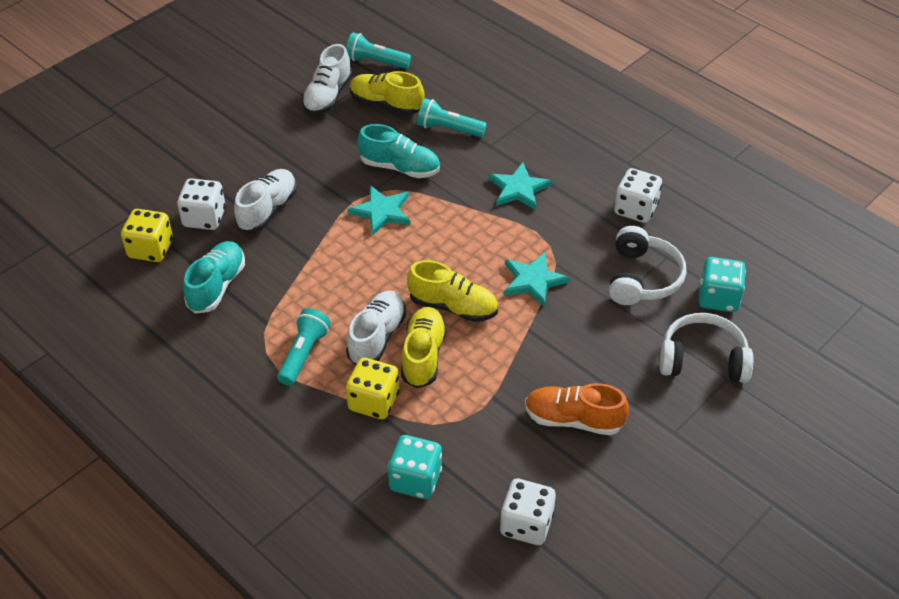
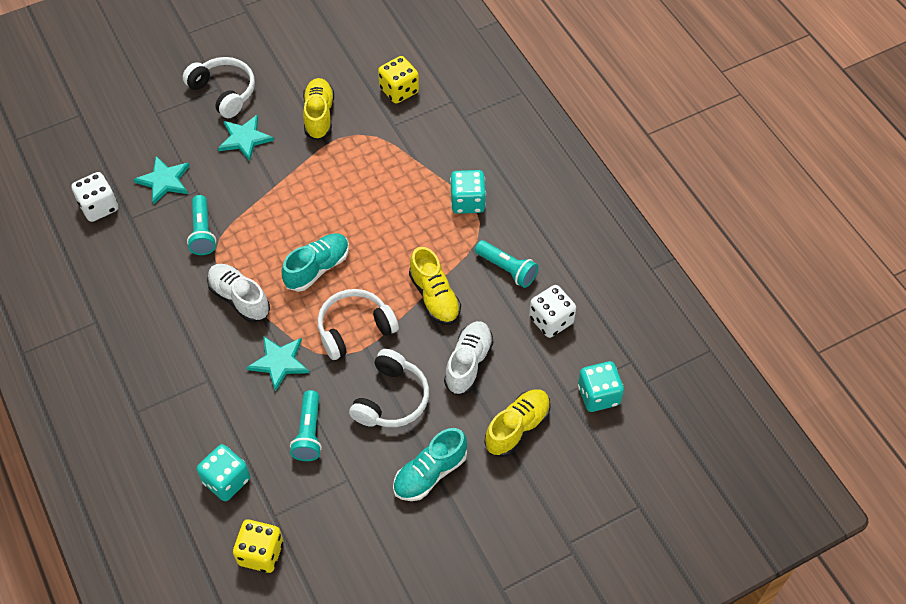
orange shoe: 1 -> 0
turquoise dice: 2 -> 3
white dice: 3 -> 2
white headphones: 2 -> 3
white shoe: 3 -> 2

